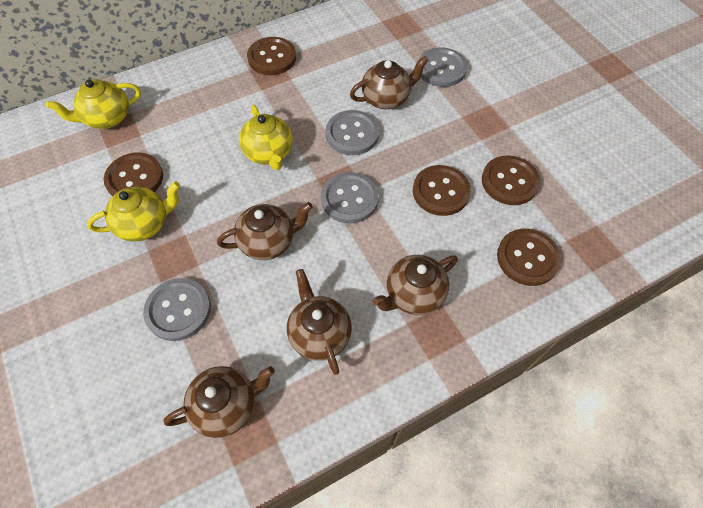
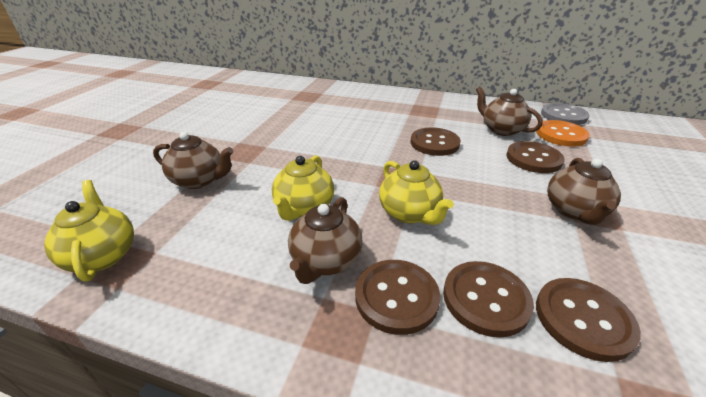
brown teapot: 5 -> 4
grey button: 4 -> 1
orange button: 0 -> 1

